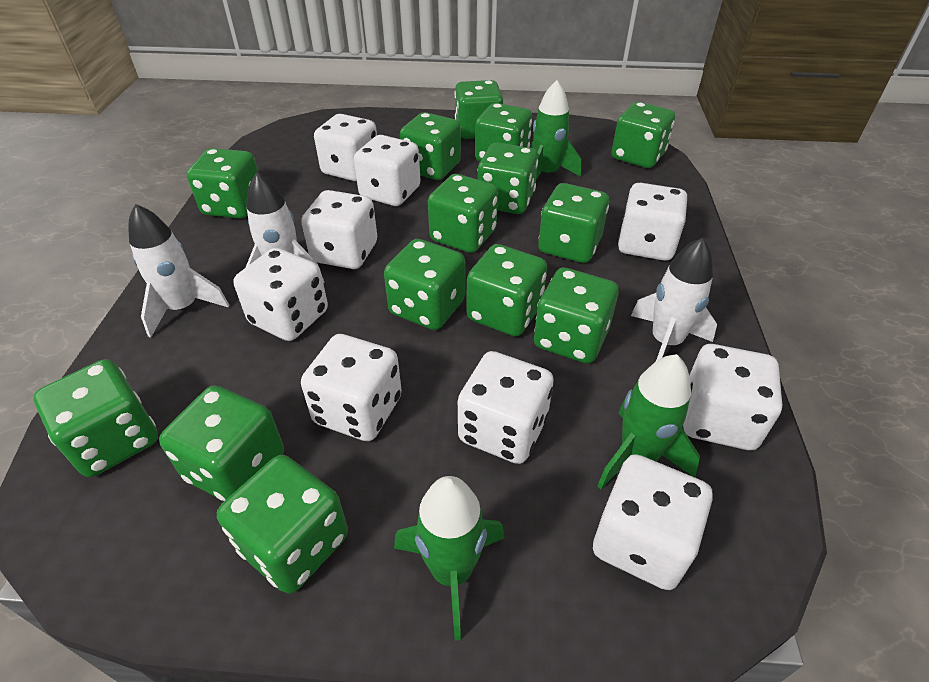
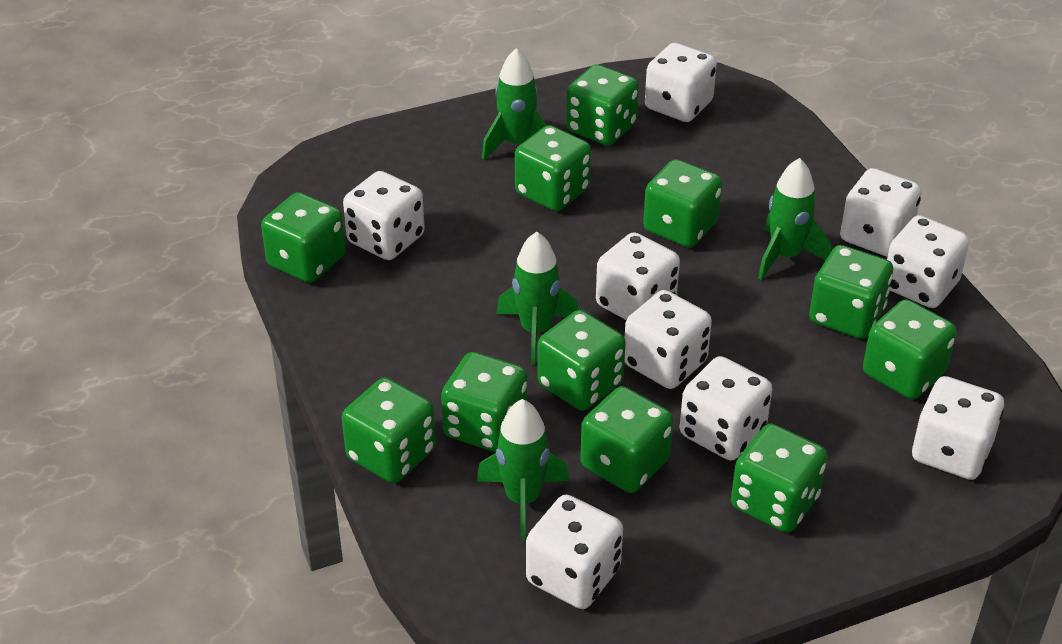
green dice: 14 -> 11
green rocket: 3 -> 4
white rocket: 3 -> 0

